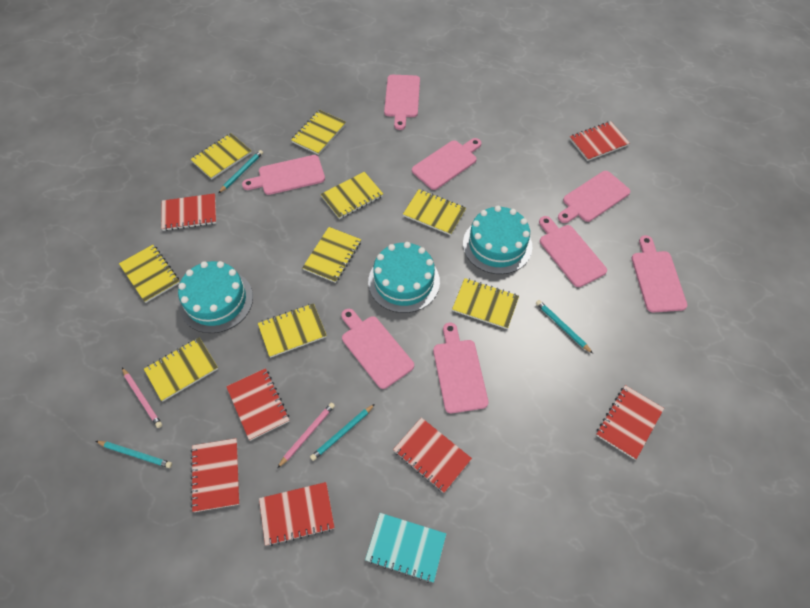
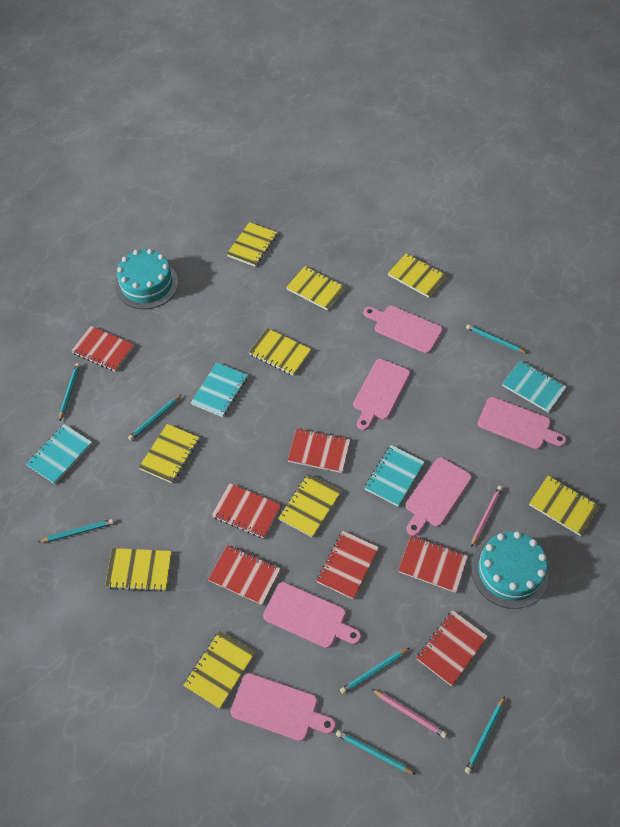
pink cutting board: 8 -> 6
turquoise cake: 3 -> 2
turquoise notebook: 1 -> 4
turquoise pencil: 4 -> 7

